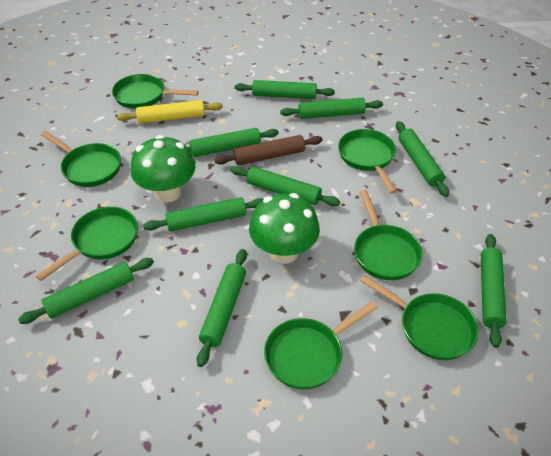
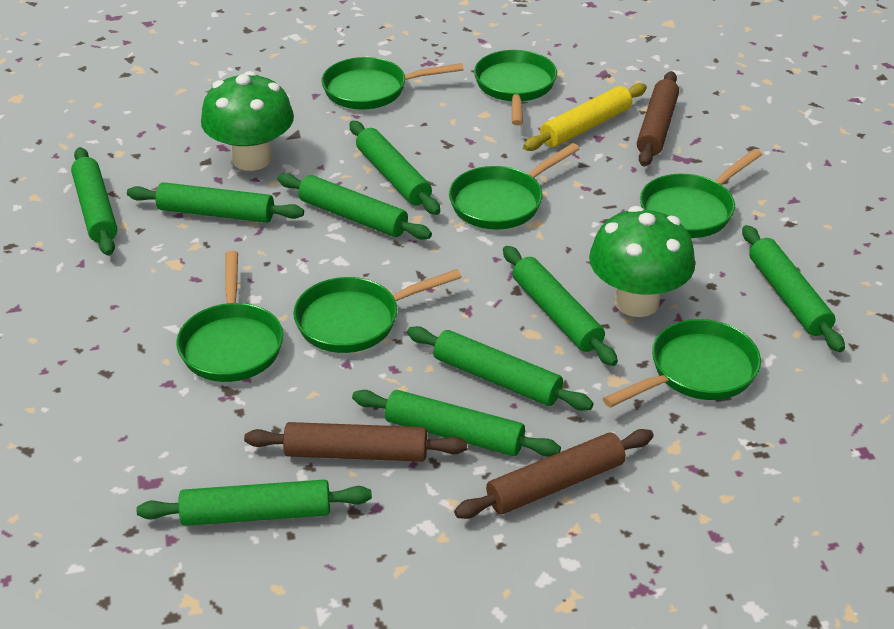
brown rolling pin: 1 -> 3

